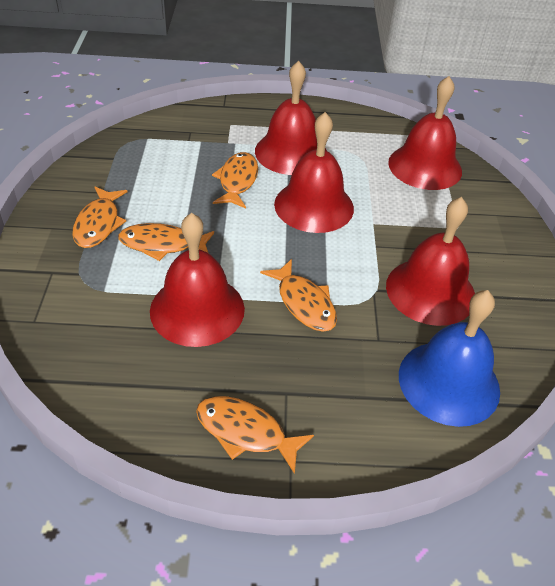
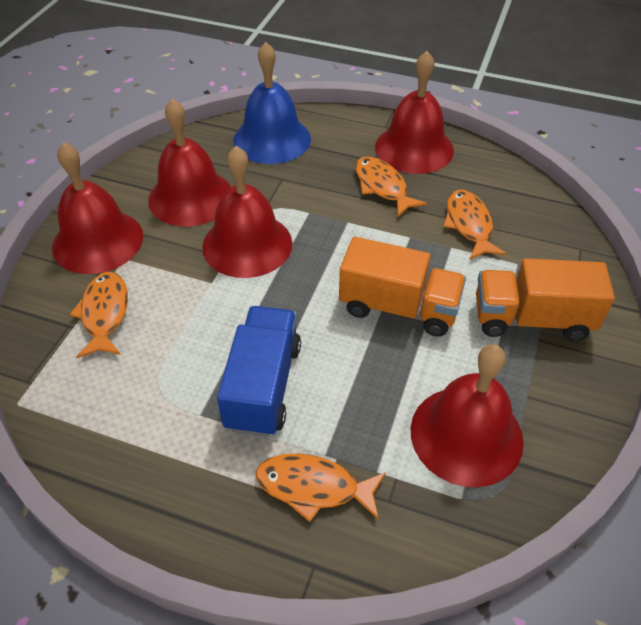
blue truck: 0 -> 1
orange fish: 5 -> 4
orange truck: 0 -> 2

